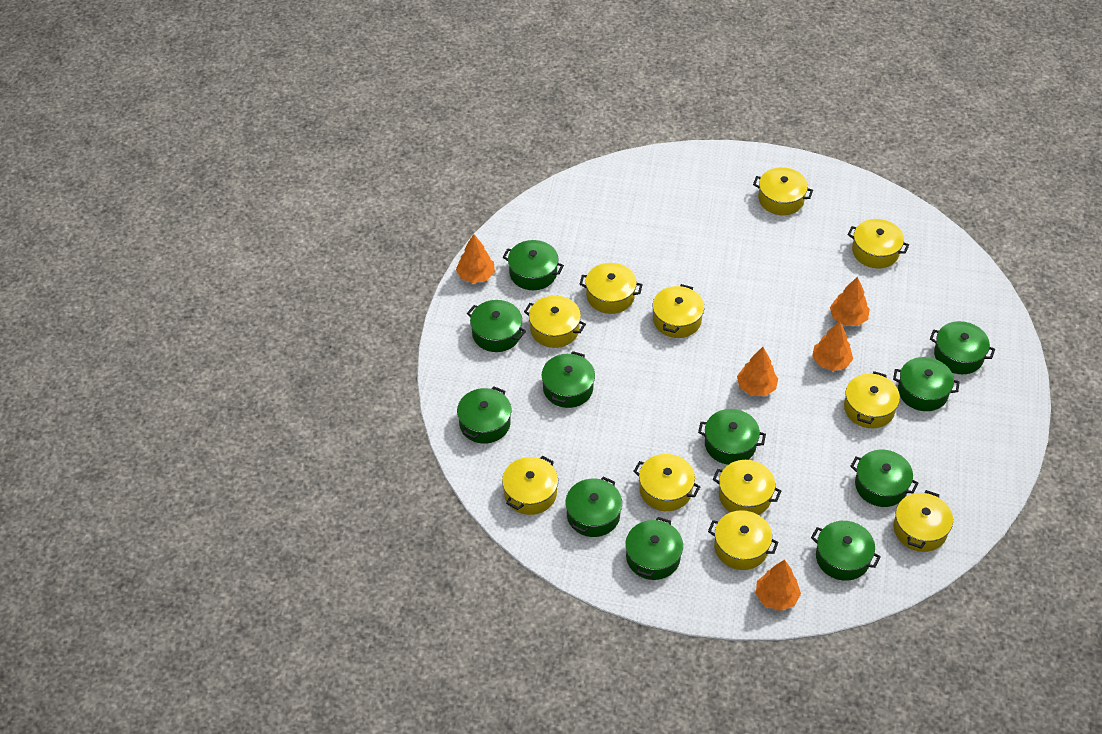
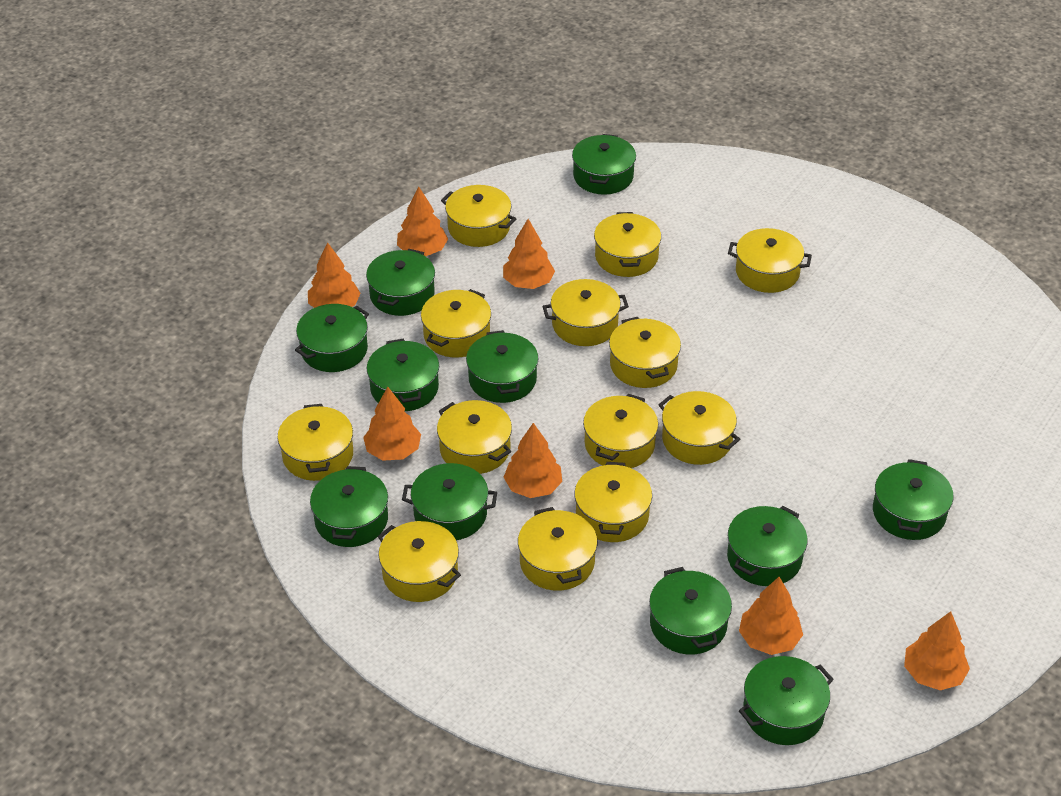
orange tree: 5 -> 7
yellow pot: 11 -> 13

